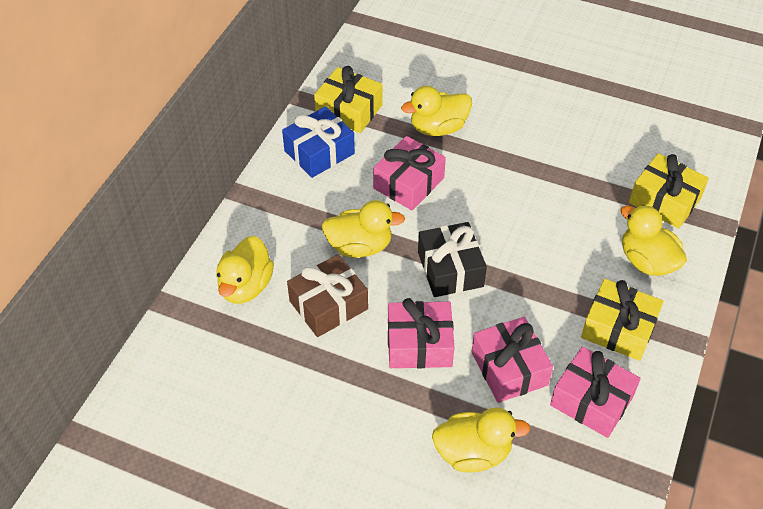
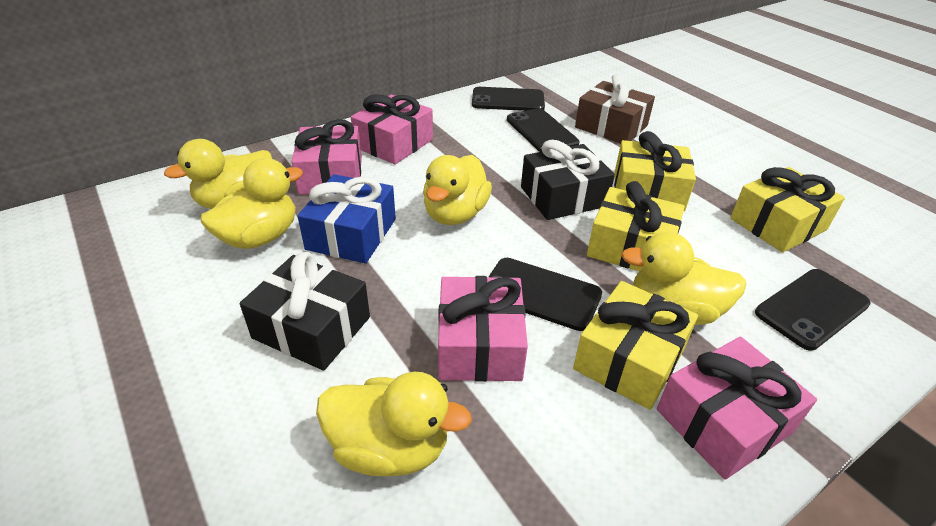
black gift: 1 -> 2
black phone: 0 -> 4
yellow gift: 3 -> 4

